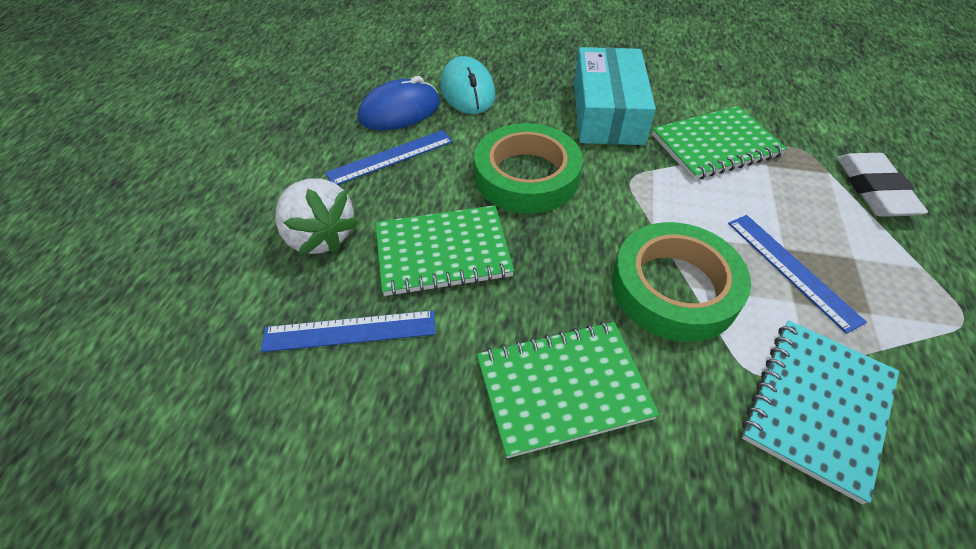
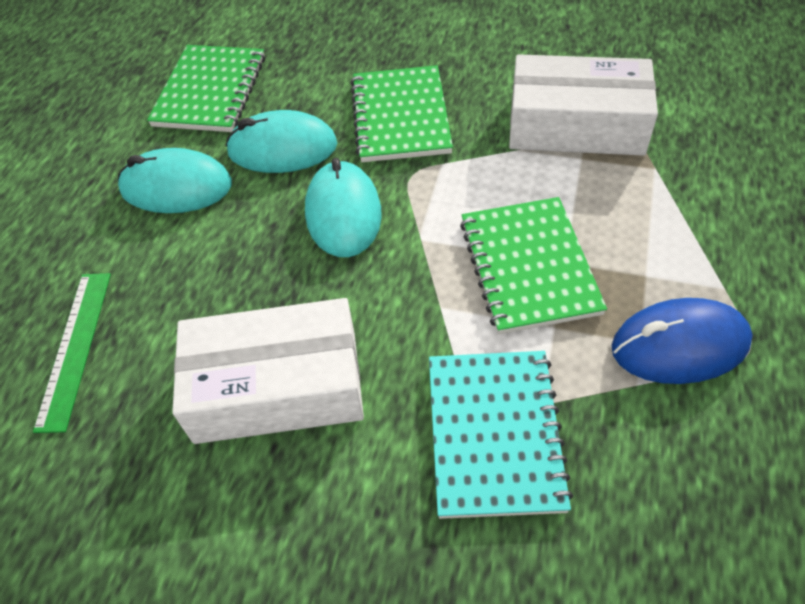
blue ruler: 3 -> 0
green ruler: 0 -> 1
green tape: 2 -> 0
turquoise box: 1 -> 0
turquoise mouse: 1 -> 3
white box: 0 -> 2
white eraser: 1 -> 0
white strawberry: 1 -> 0

